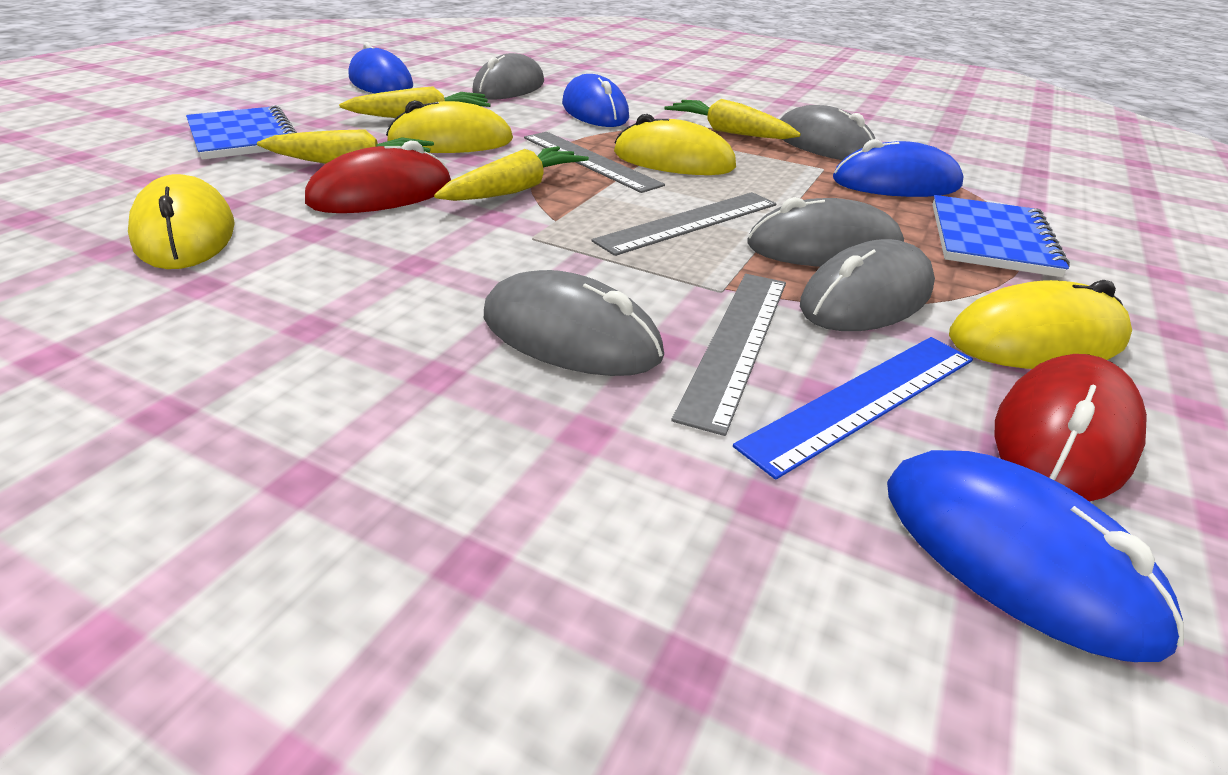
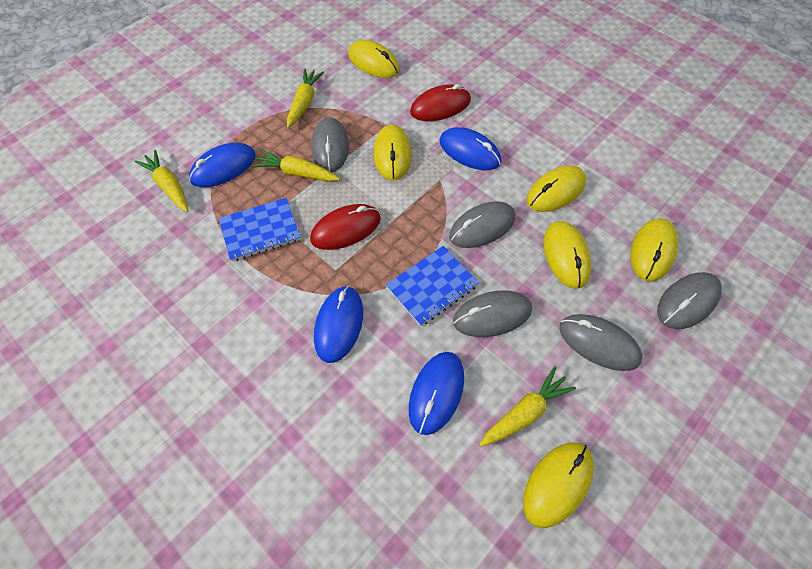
blue ruler: 1 -> 0
grey ruler: 3 -> 0
yellow mouse: 4 -> 6

